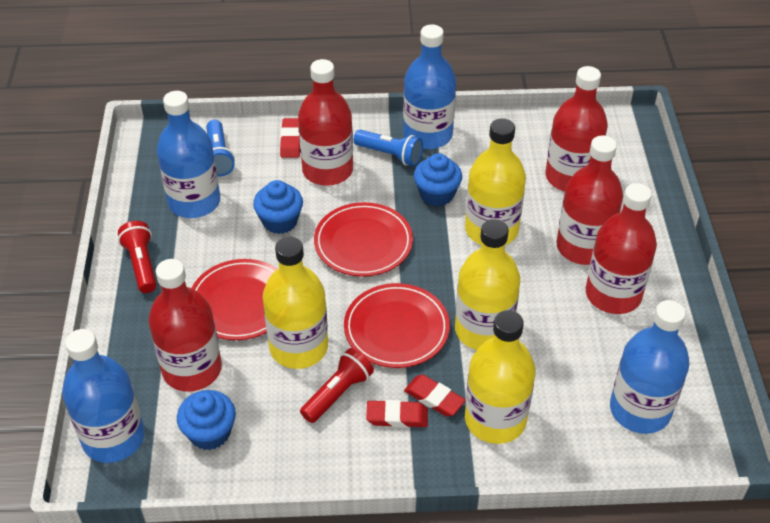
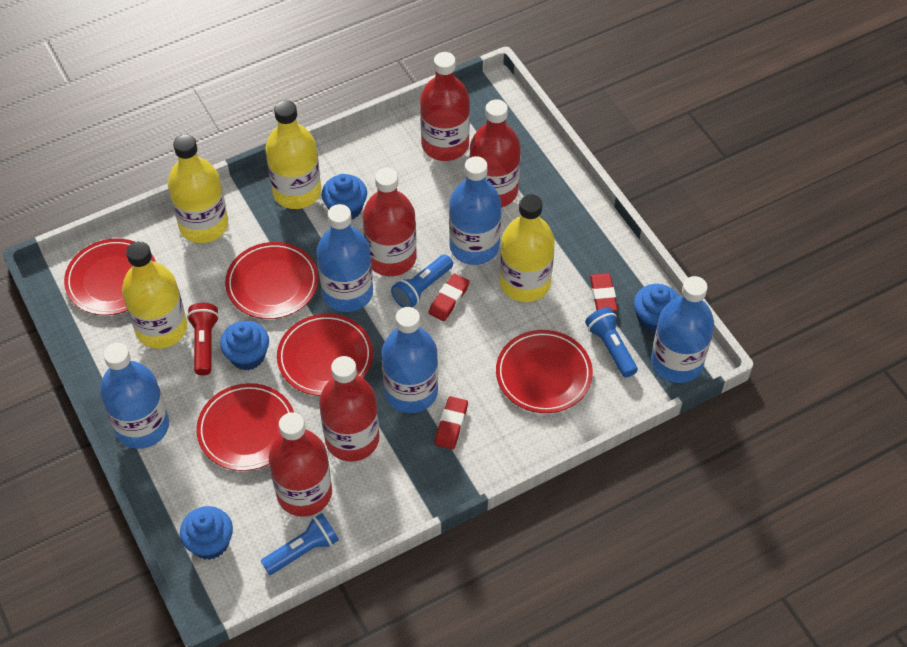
blue bottle: 4 -> 5
blue cupcake: 3 -> 4
blue flashlight: 2 -> 3
red flashlight: 2 -> 1
red plate: 3 -> 5

